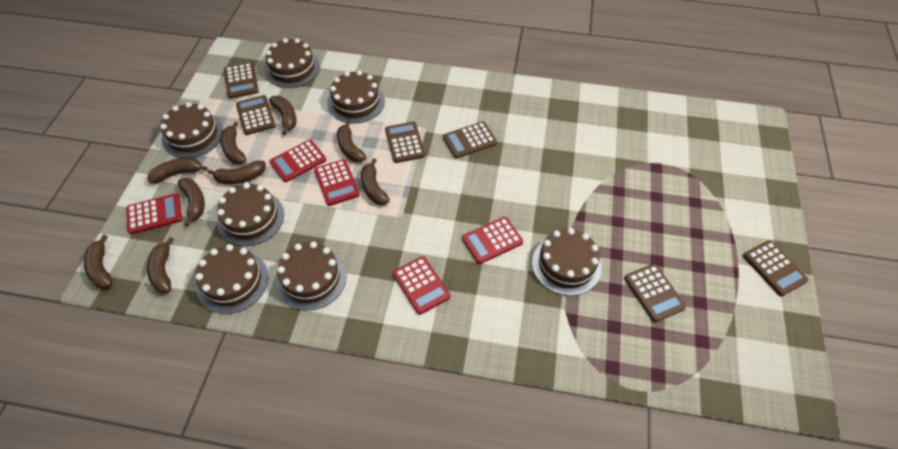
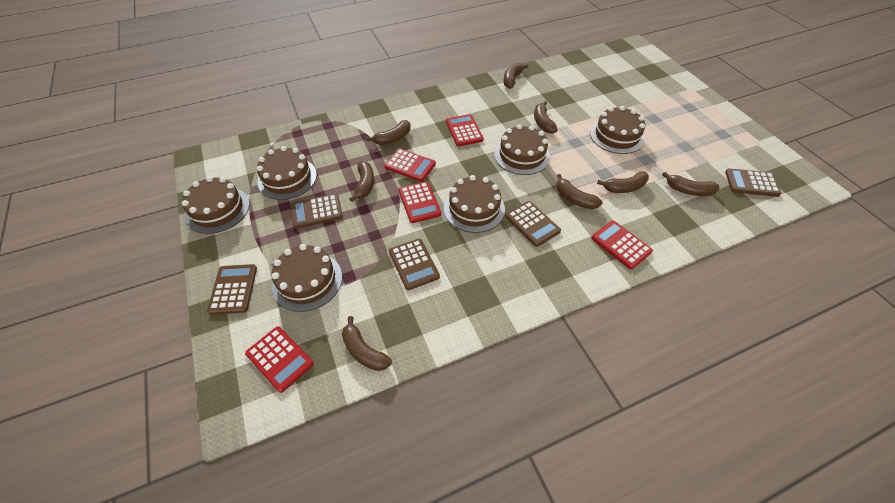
brown banana: 9 -> 8
brown cake: 7 -> 6
brown calculator: 6 -> 5

